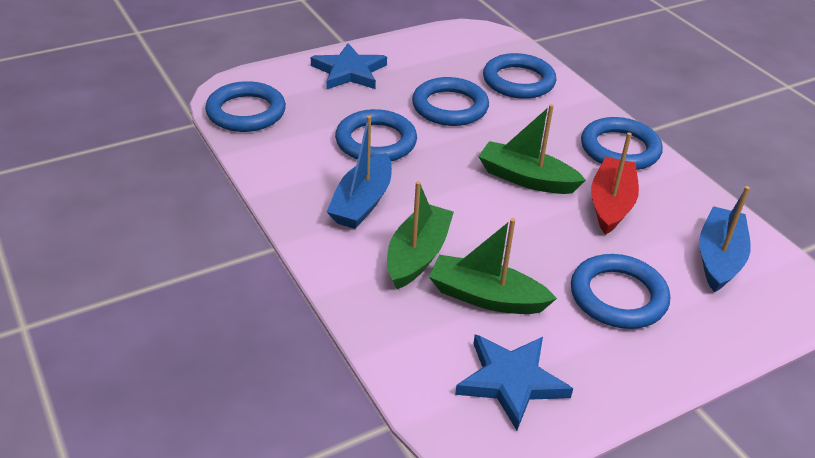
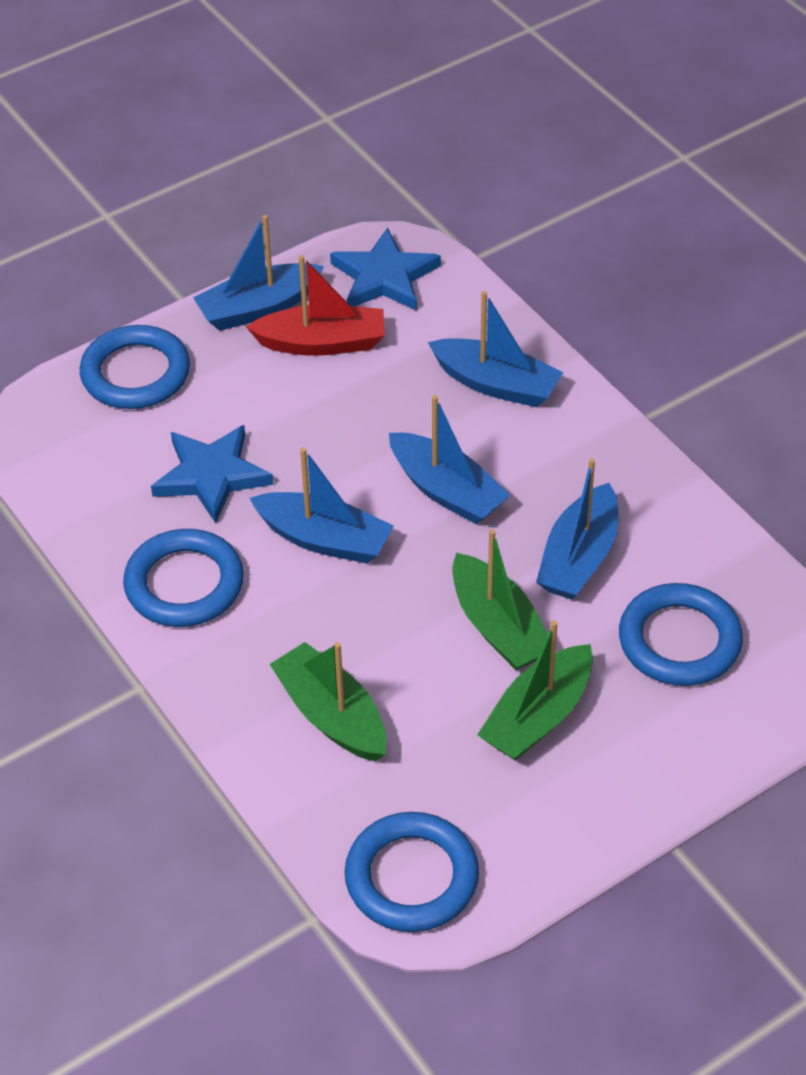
blue boat: 2 -> 5
blue ring: 6 -> 4

